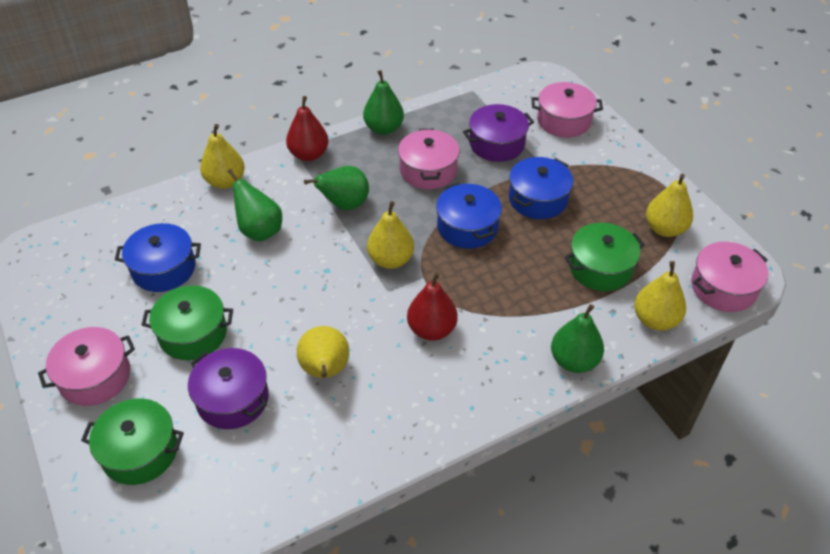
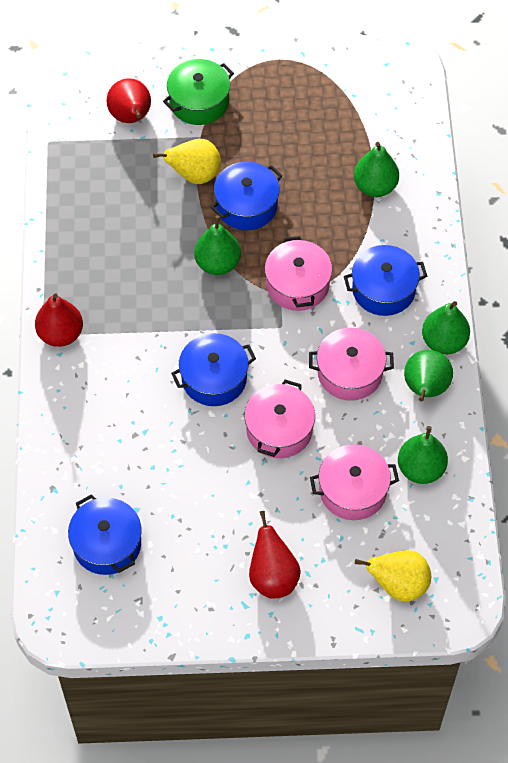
blue pot: 3 -> 4
green pear: 4 -> 5
green pot: 3 -> 1
purple pot: 2 -> 0
red pear: 2 -> 3
yellow pear: 5 -> 2

